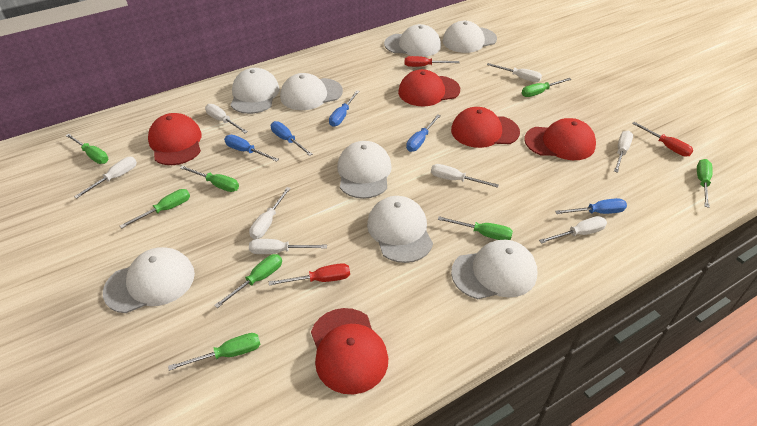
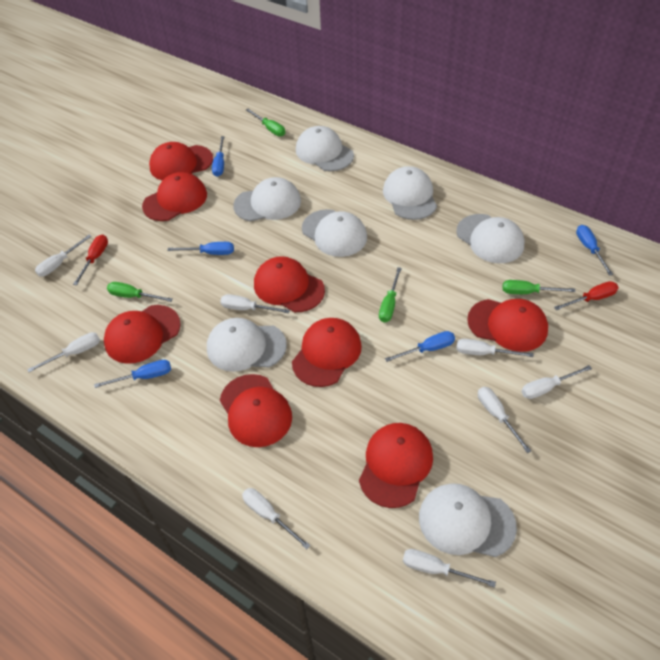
green screwdriver: 8 -> 4
red cap: 5 -> 8
red screwdriver: 3 -> 2
white cap: 8 -> 7

